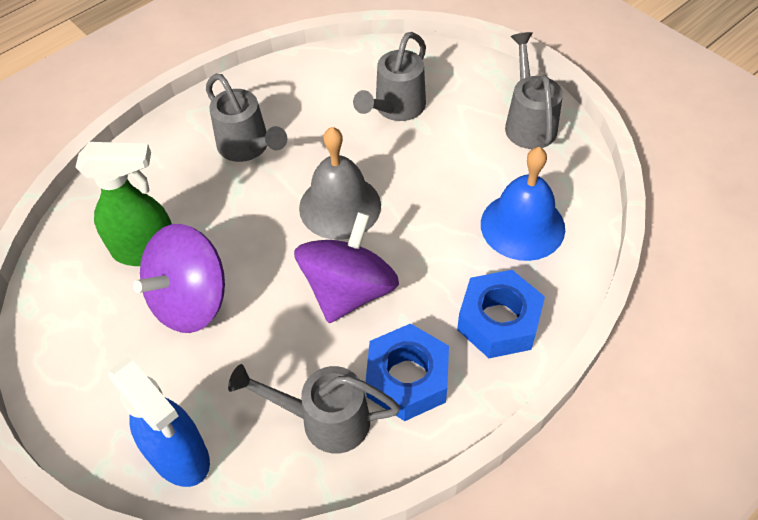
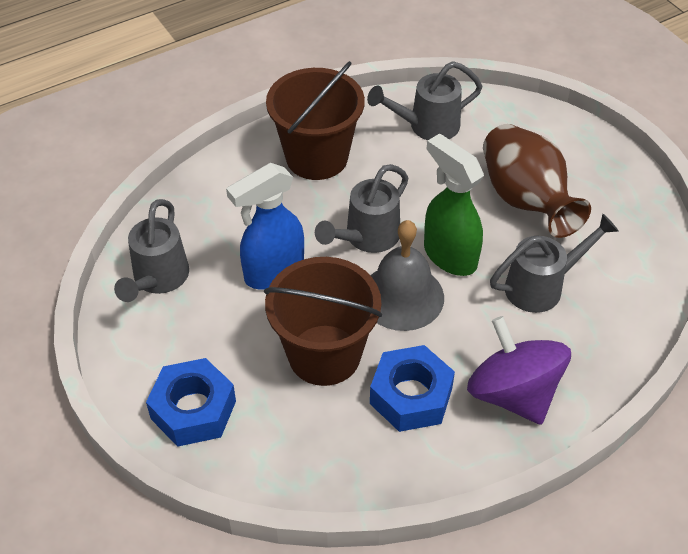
blue bell: 1 -> 0
brown bucket: 0 -> 2
brown vase: 0 -> 1
purple spinning top: 2 -> 1

